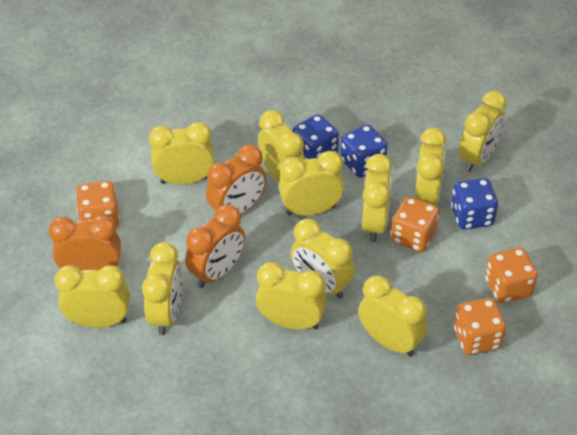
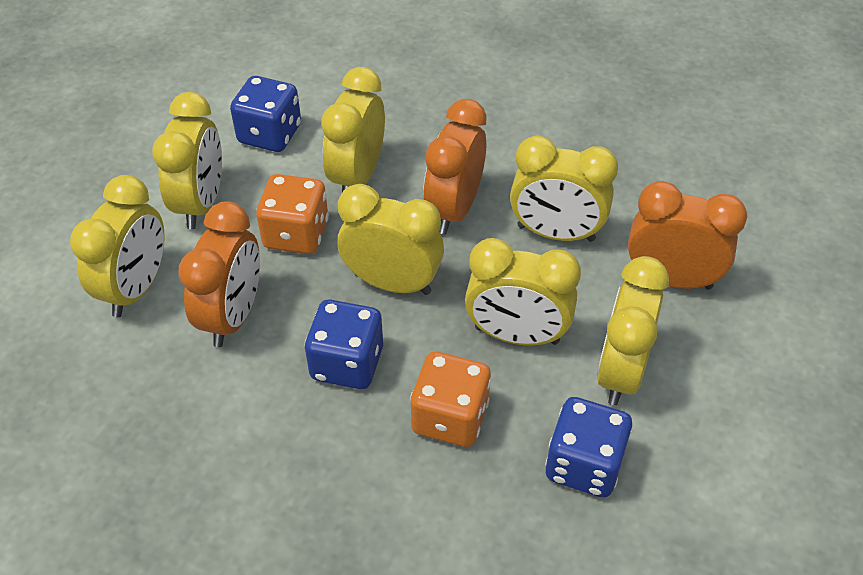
orange dice: 4 -> 2
yellow clock: 11 -> 7

